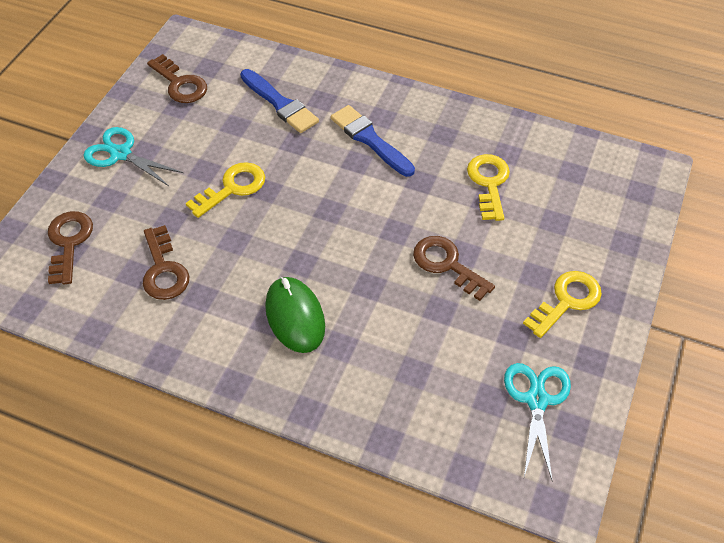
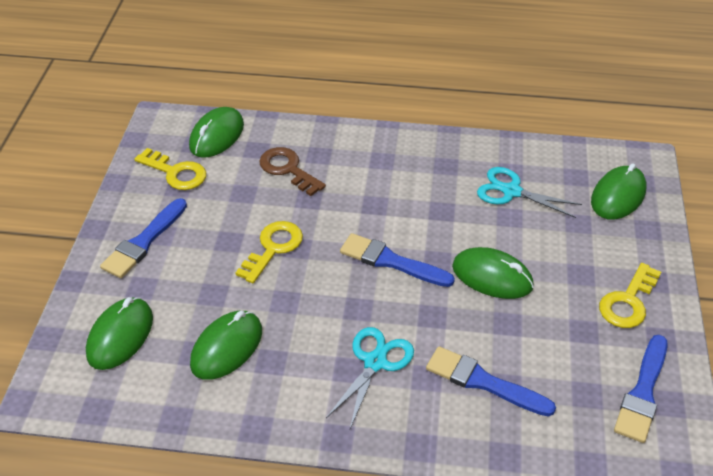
blue brush: 2 -> 4
brown key: 4 -> 1
green mouse: 1 -> 5

